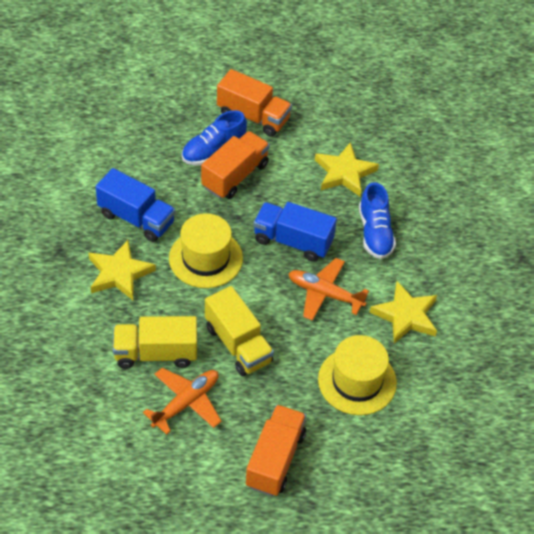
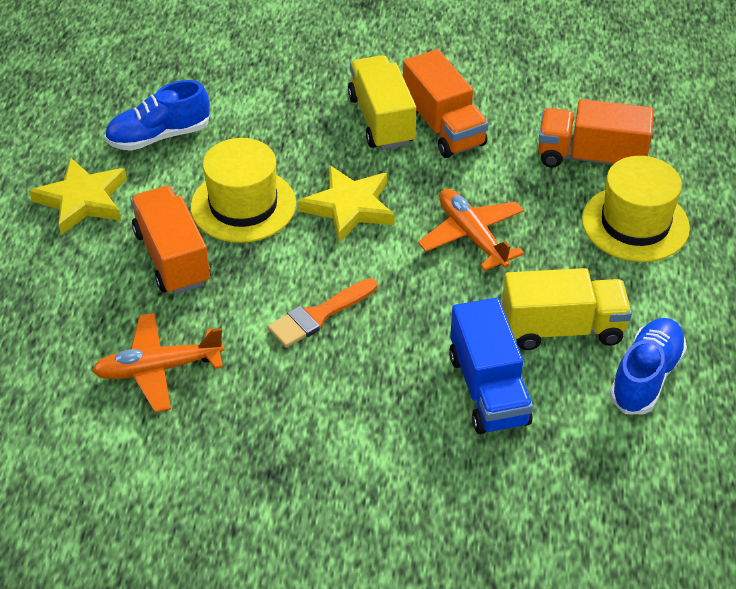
blue truck: 2 -> 1
orange brush: 0 -> 1
yellow star: 3 -> 2

